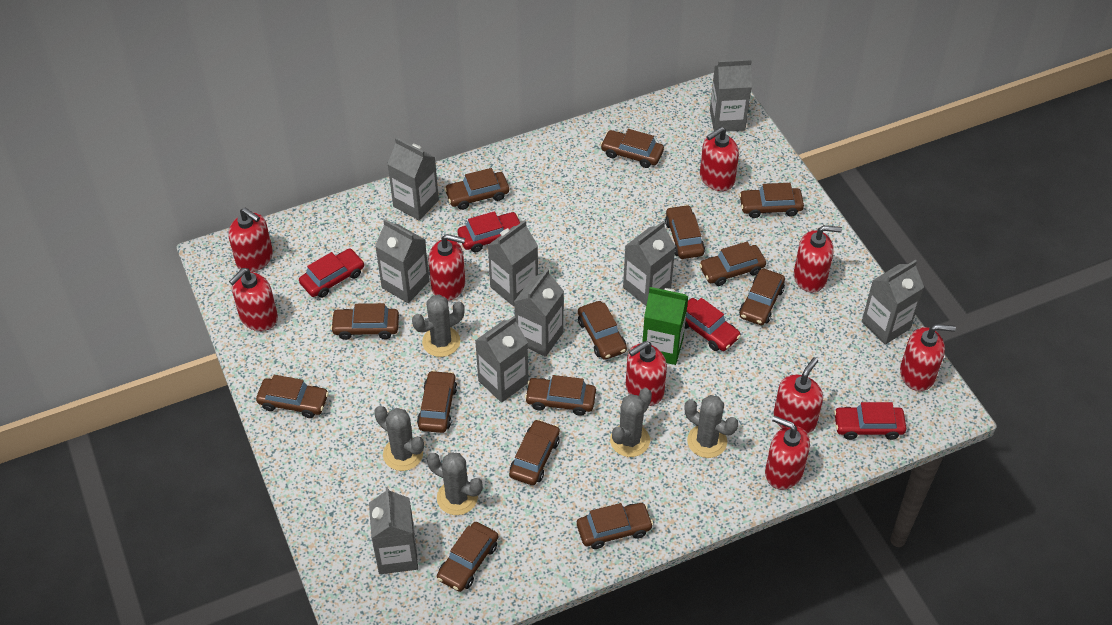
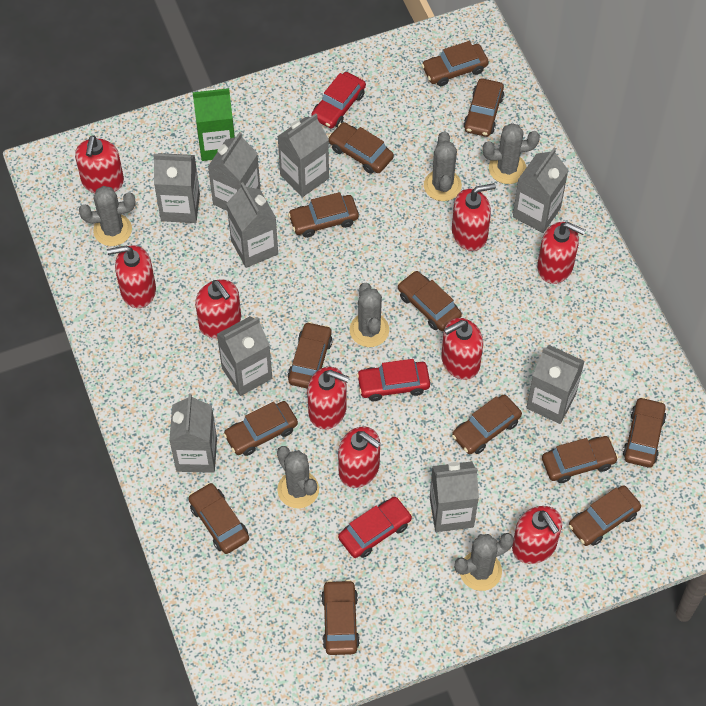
brown car: 14 -> 13
grey cactus: 5 -> 6
red car: 4 -> 3

